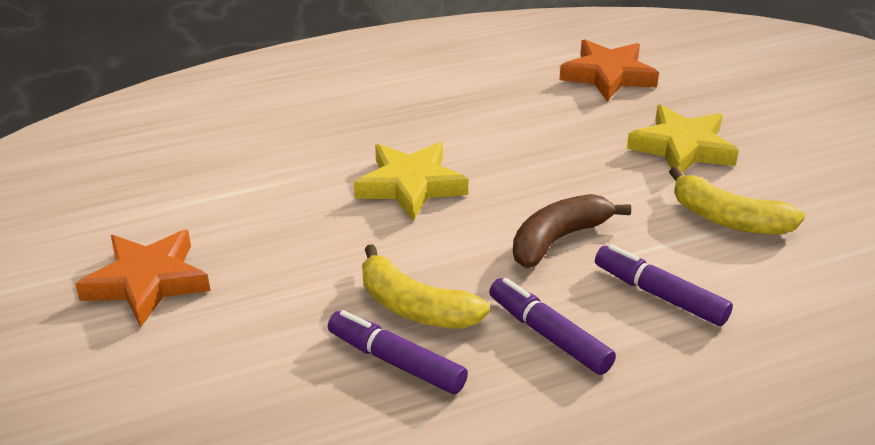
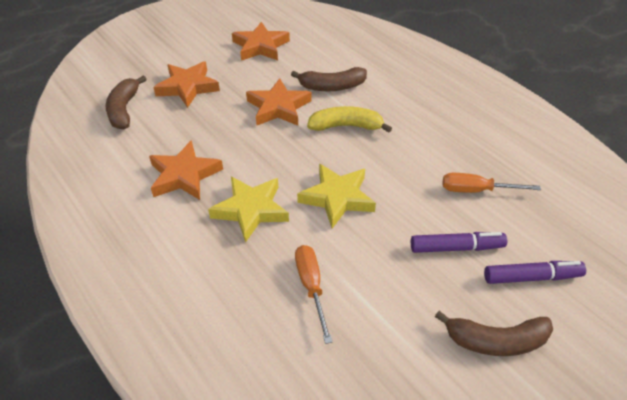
brown banana: 1 -> 3
orange screwdriver: 0 -> 2
orange star: 2 -> 4
purple marker: 3 -> 2
yellow banana: 2 -> 1

